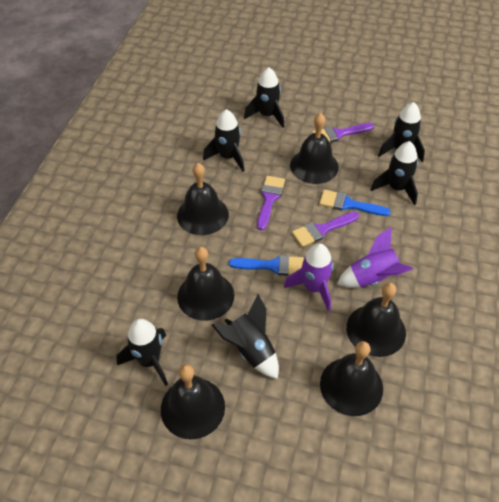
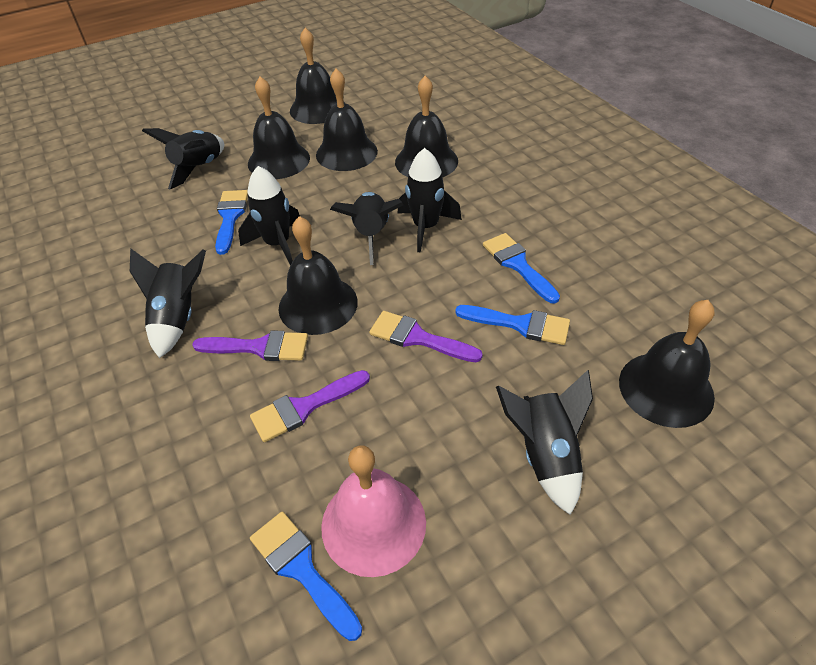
blue brush: 2 -> 4
pink bell: 0 -> 1
purple rocket: 2 -> 0

